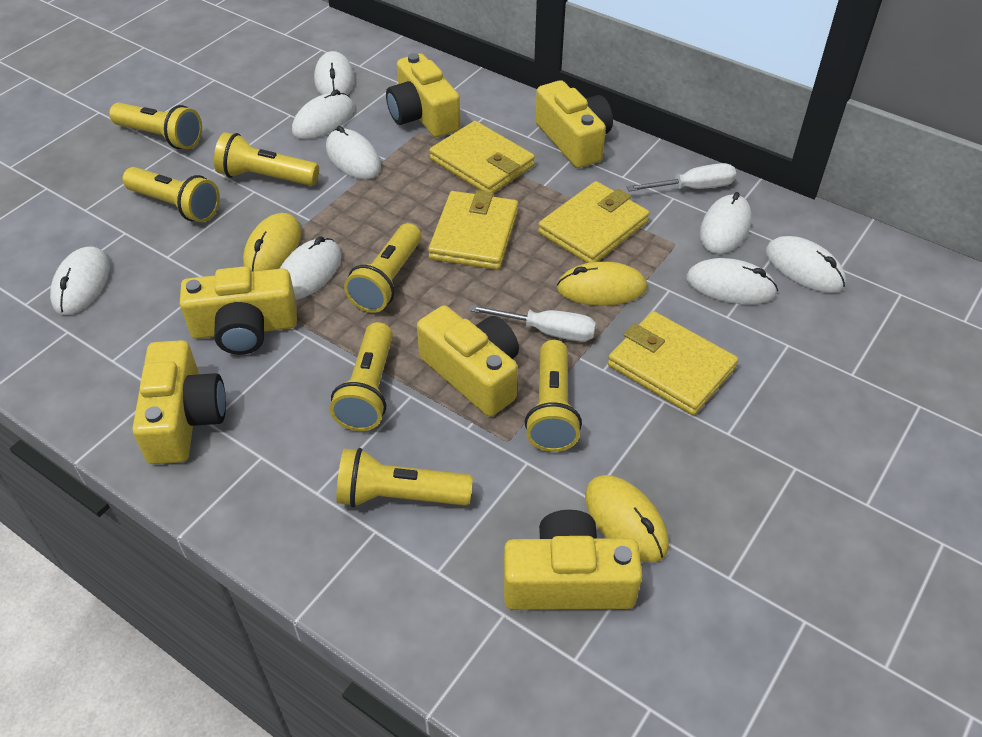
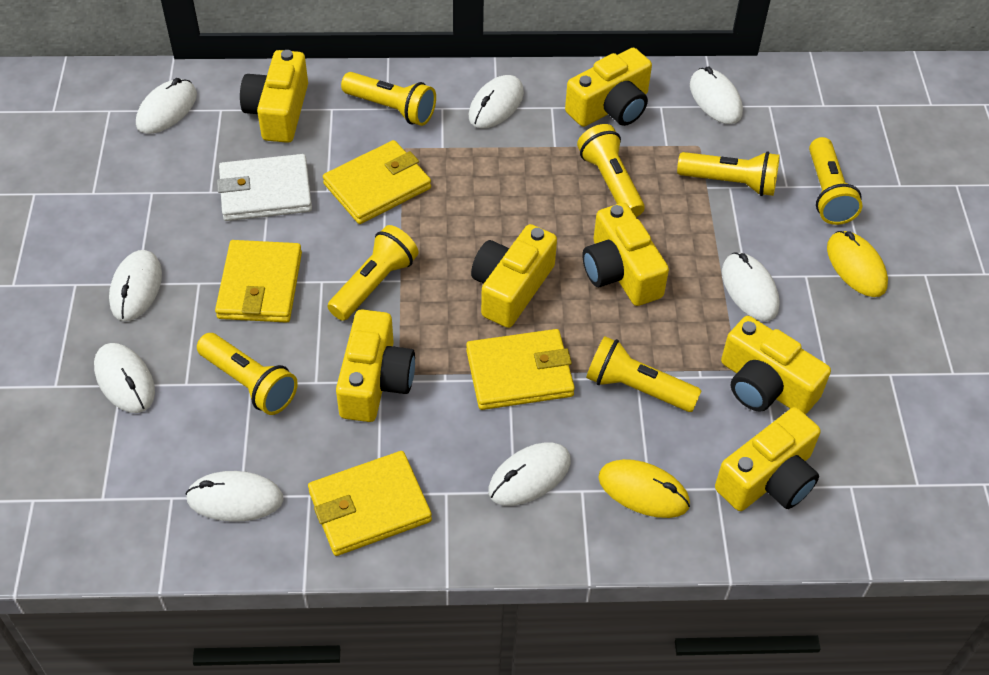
white screwdriver: 2 -> 0
white wallet: 0 -> 1
yellow camera: 6 -> 7
yellow mouse: 3 -> 2

